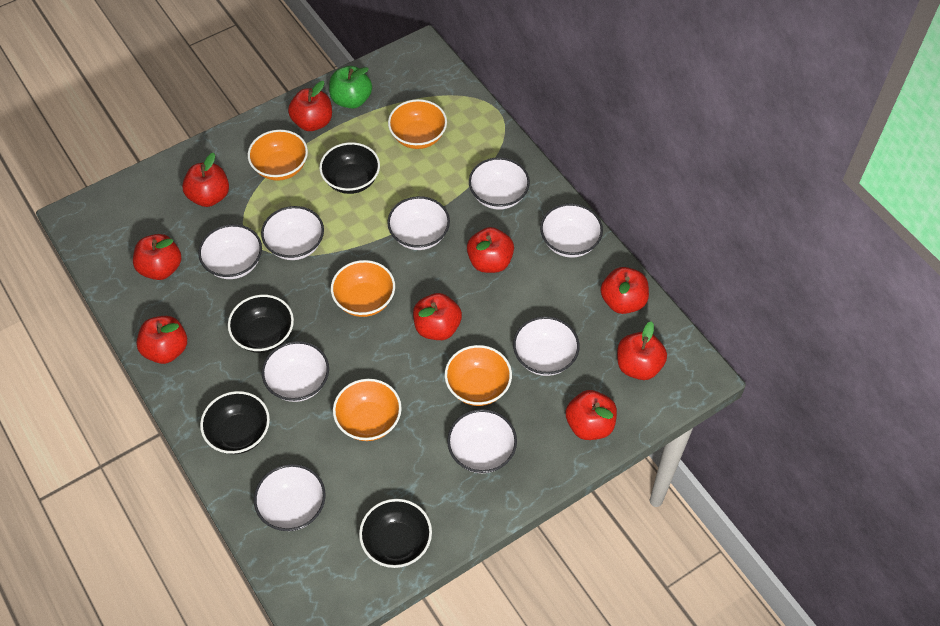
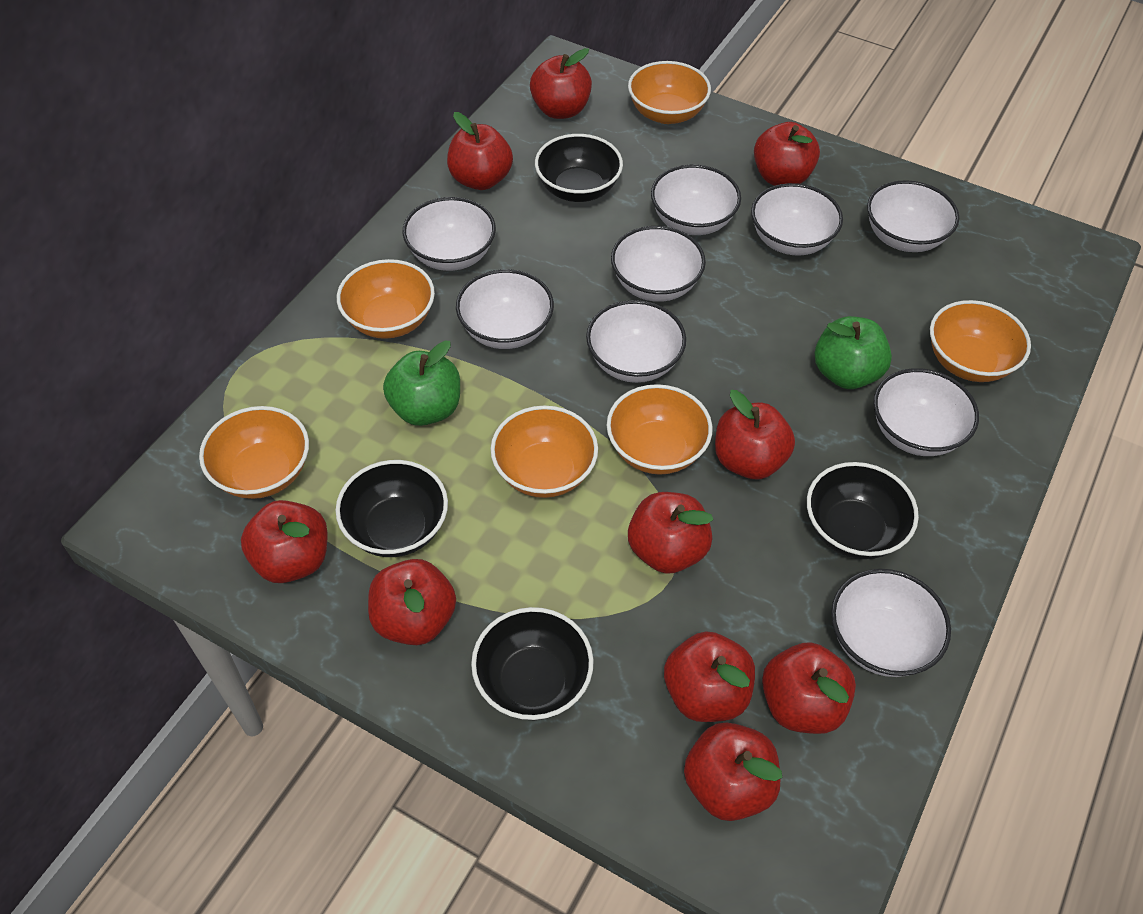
green apple: 1 -> 2
orange bowl: 5 -> 6
red apple: 9 -> 10

